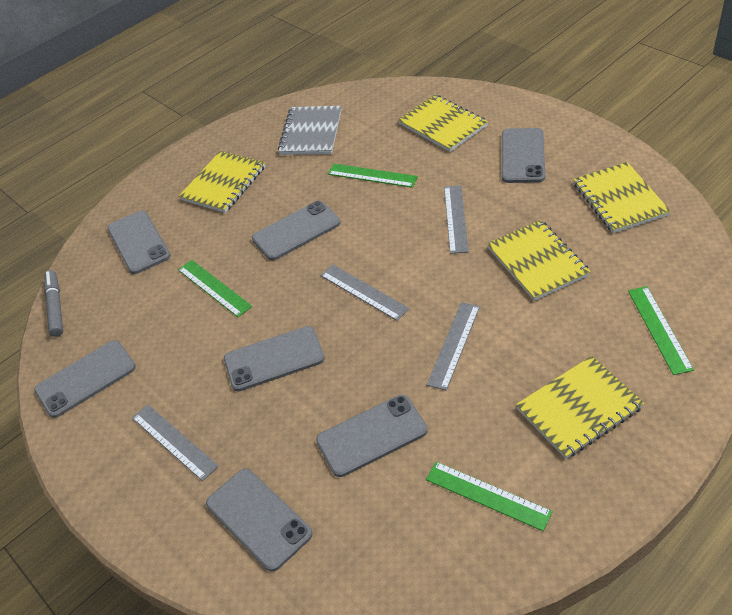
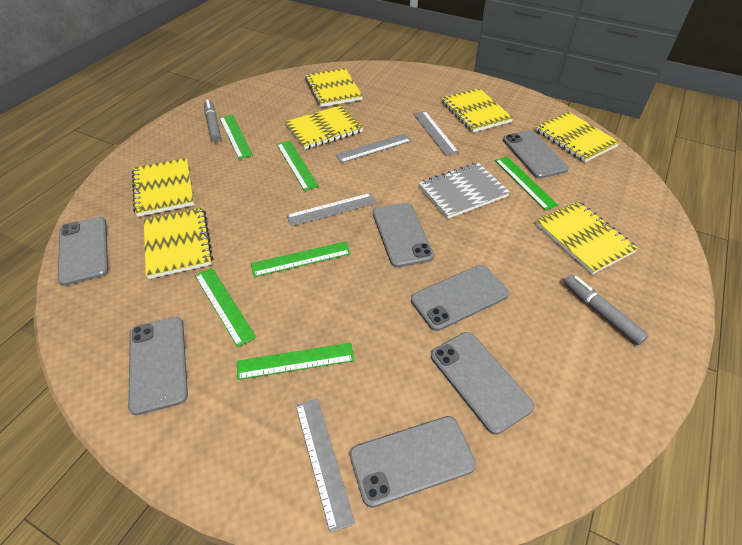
green ruler: 4 -> 6
grey marker: 1 -> 2
yellow notebook: 5 -> 7

